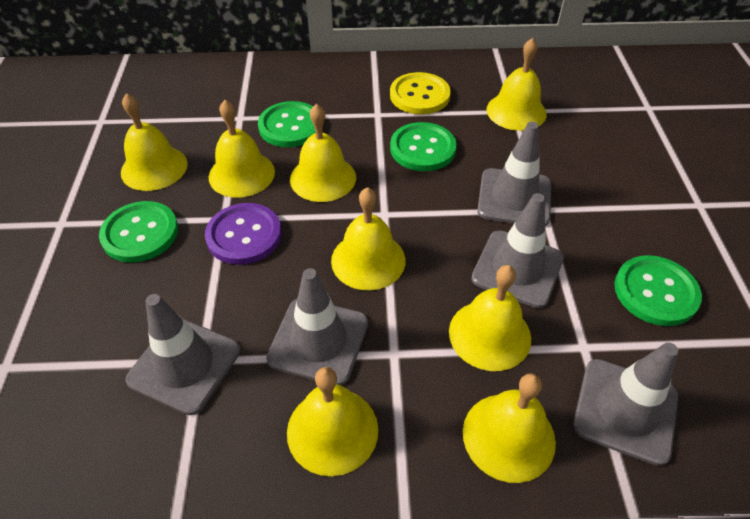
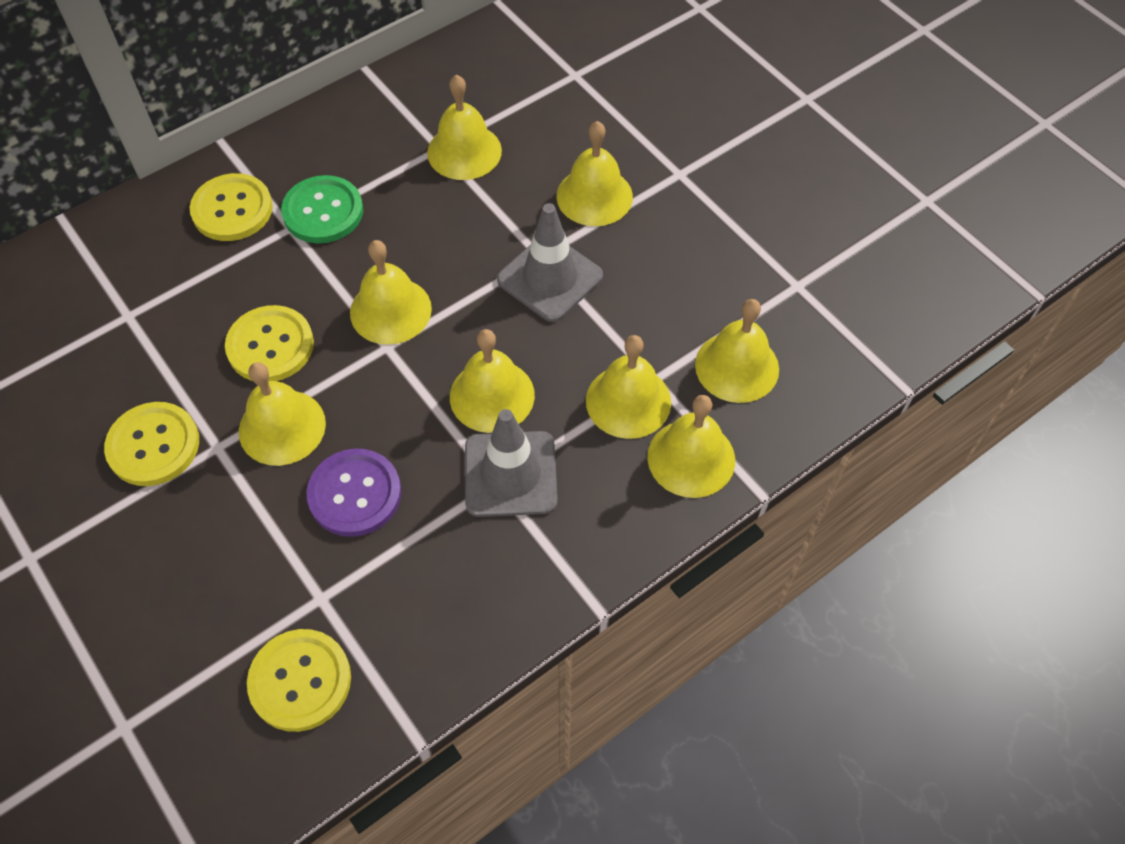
green button: 4 -> 1
grey traffic cone: 5 -> 2
yellow button: 1 -> 4

